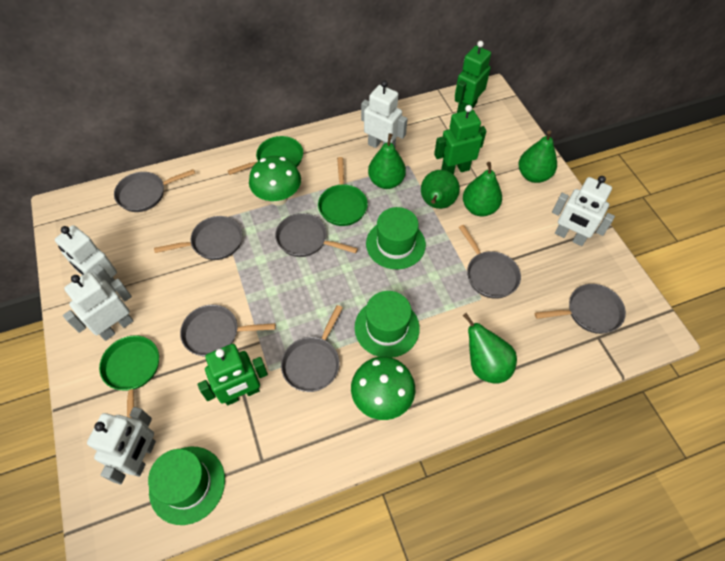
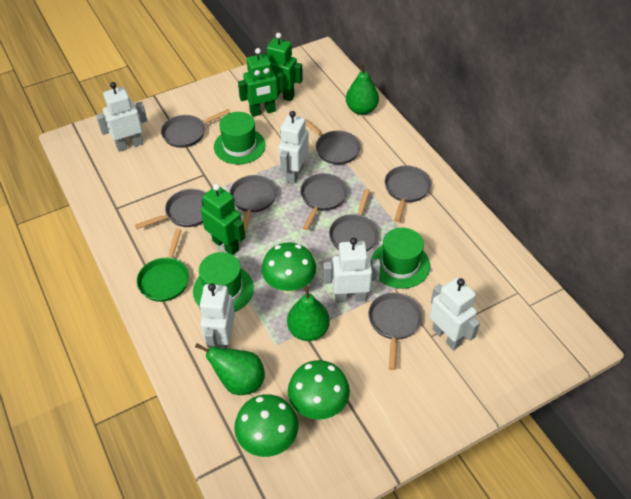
green mushroom: 2 -> 3
green pan: 3 -> 1
green pear: 5 -> 3
grey pan: 7 -> 8

